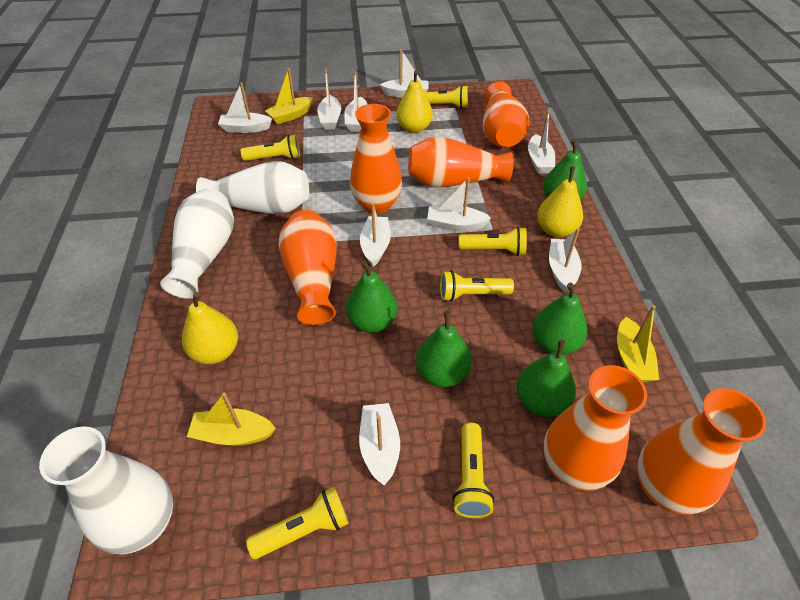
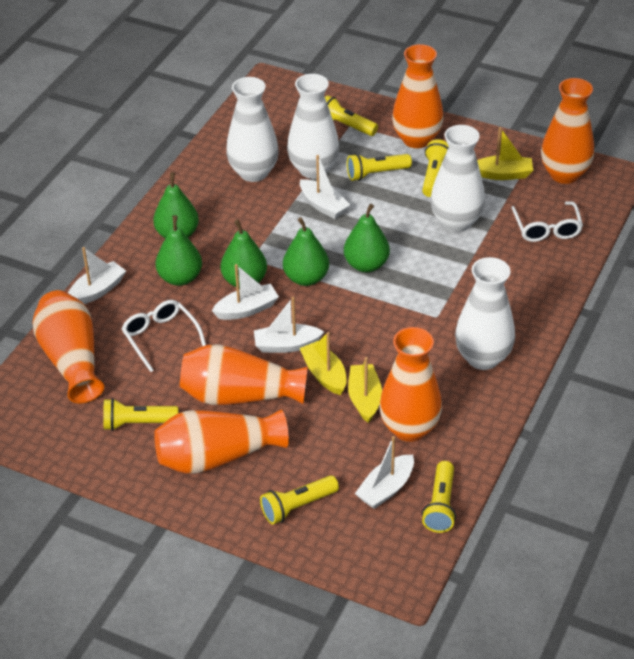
white boat: 9 -> 5
white glasses: 0 -> 2
white vase: 3 -> 4
yellow pear: 3 -> 0

